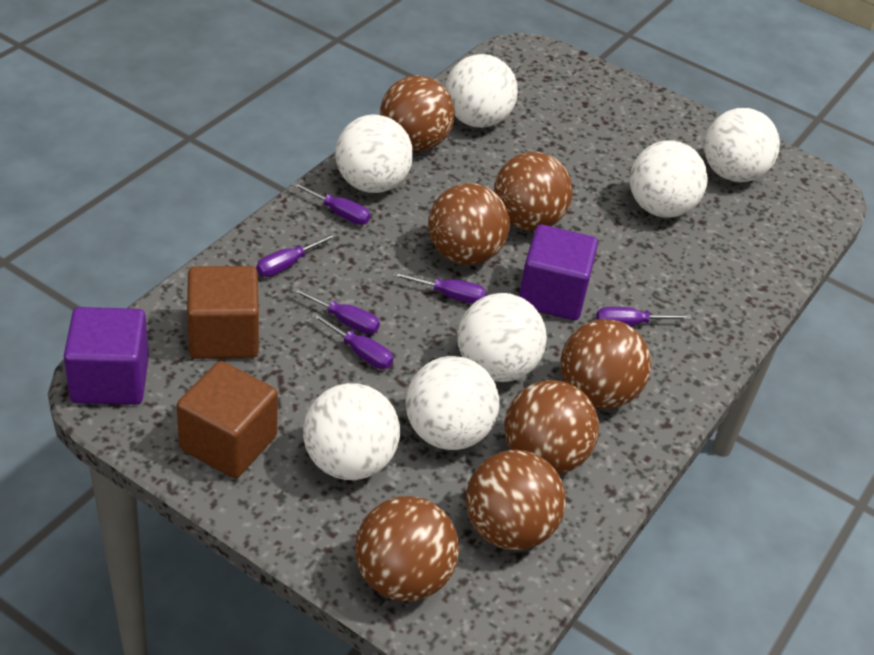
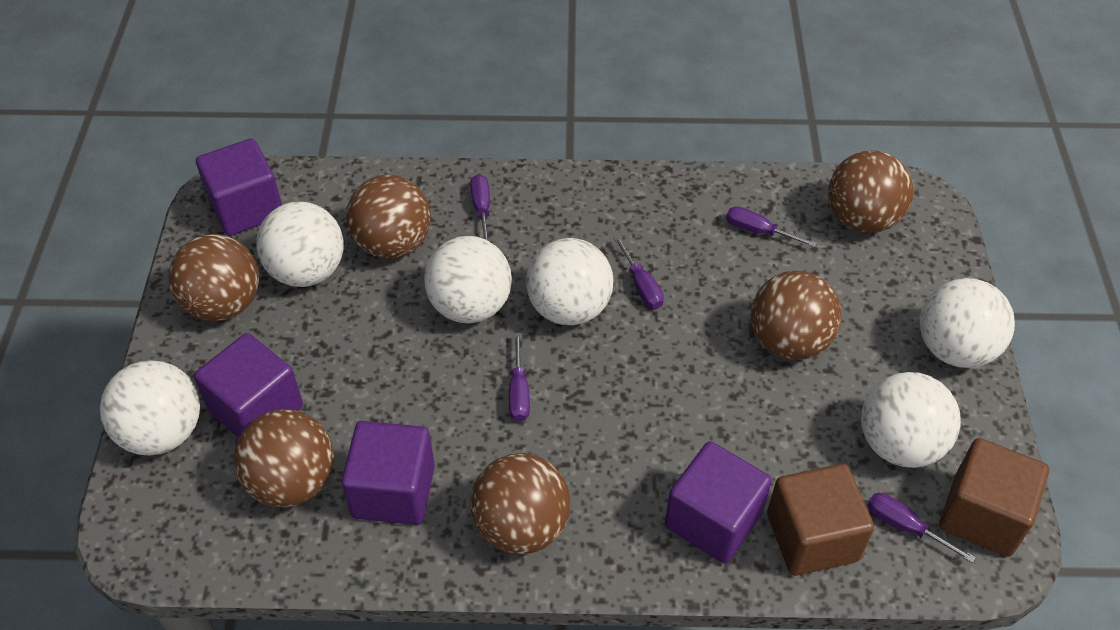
brown ball: 7 -> 6
purple cube: 2 -> 4
purple screwdriver: 6 -> 5
white ball: 7 -> 6

